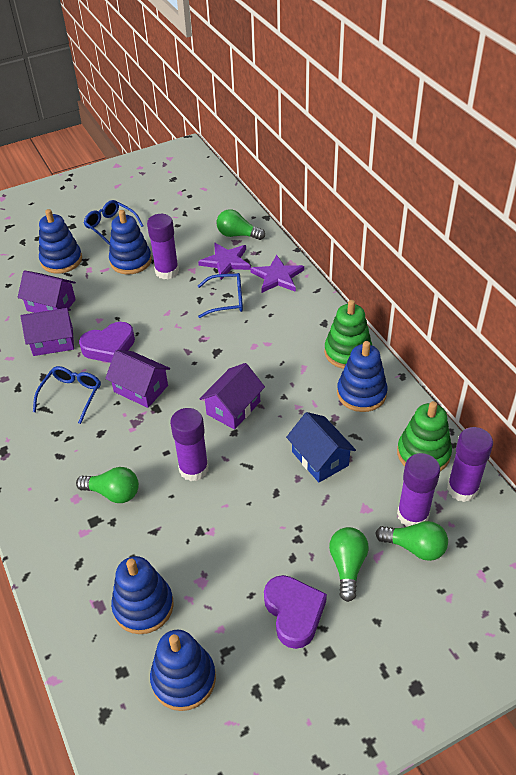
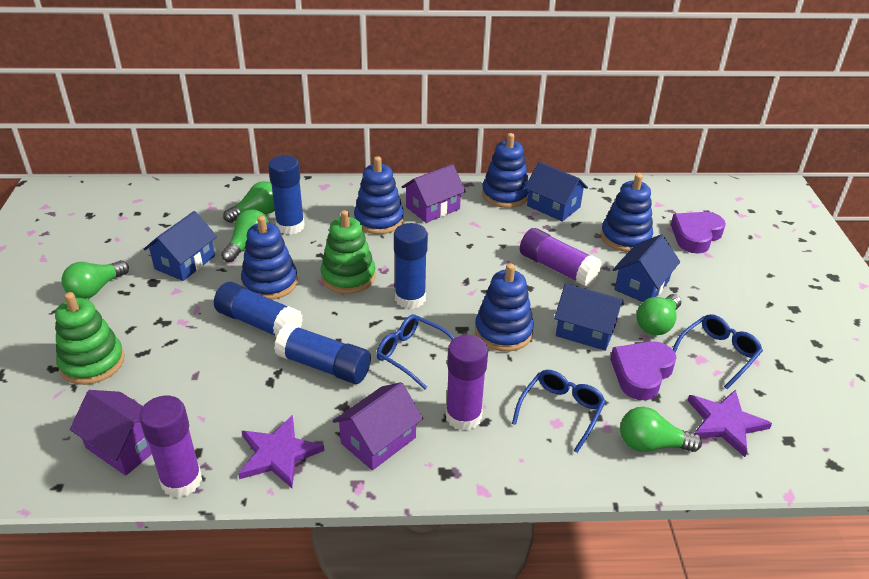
blue glue stick: 0 -> 4
blue house: 1 -> 4
green light bulb: 4 -> 5
purple glue stick: 4 -> 3
purple house: 4 -> 3

